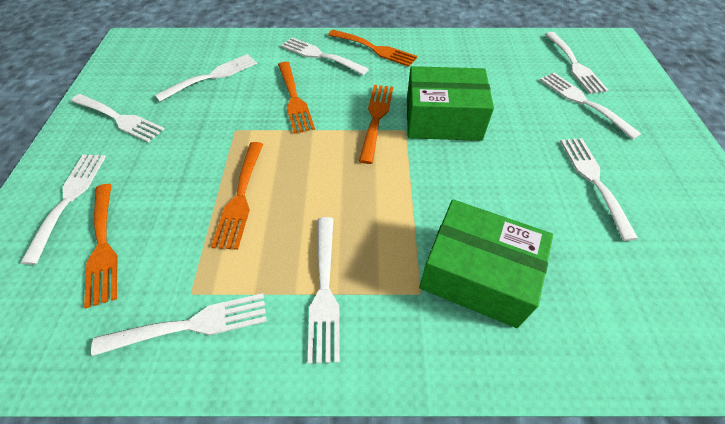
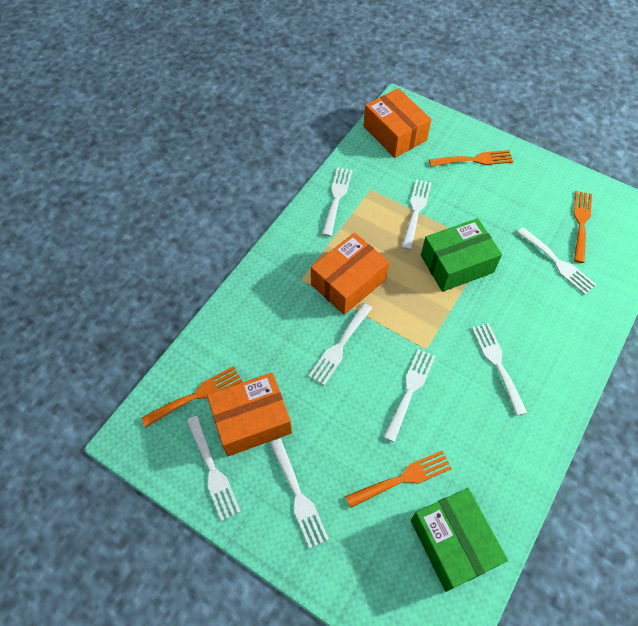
orange box: 0 -> 3
orange fork: 5 -> 4
white fork: 9 -> 8

